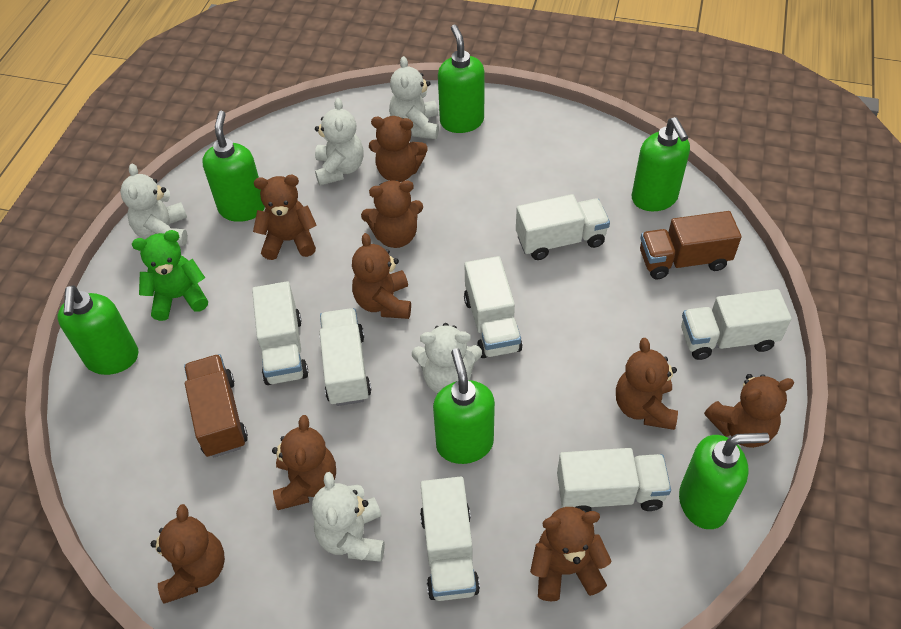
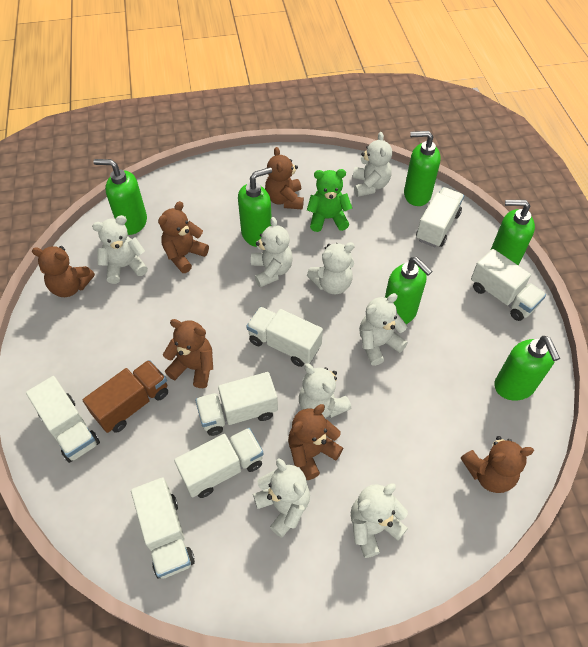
brown teddy bear: 9 -> 6
brown truck: 2 -> 1
white teddy bear: 5 -> 8

